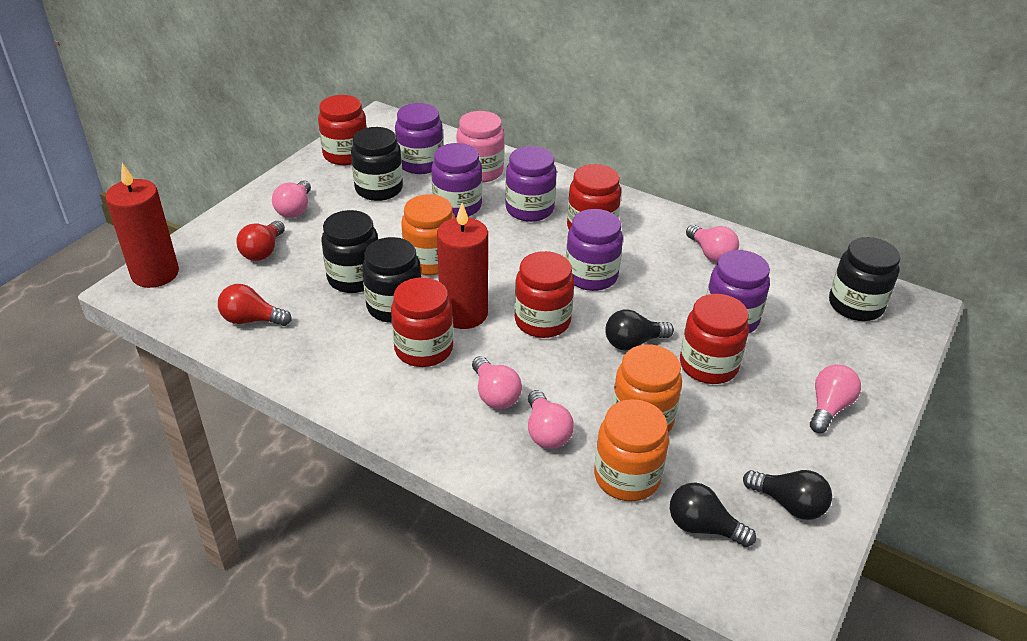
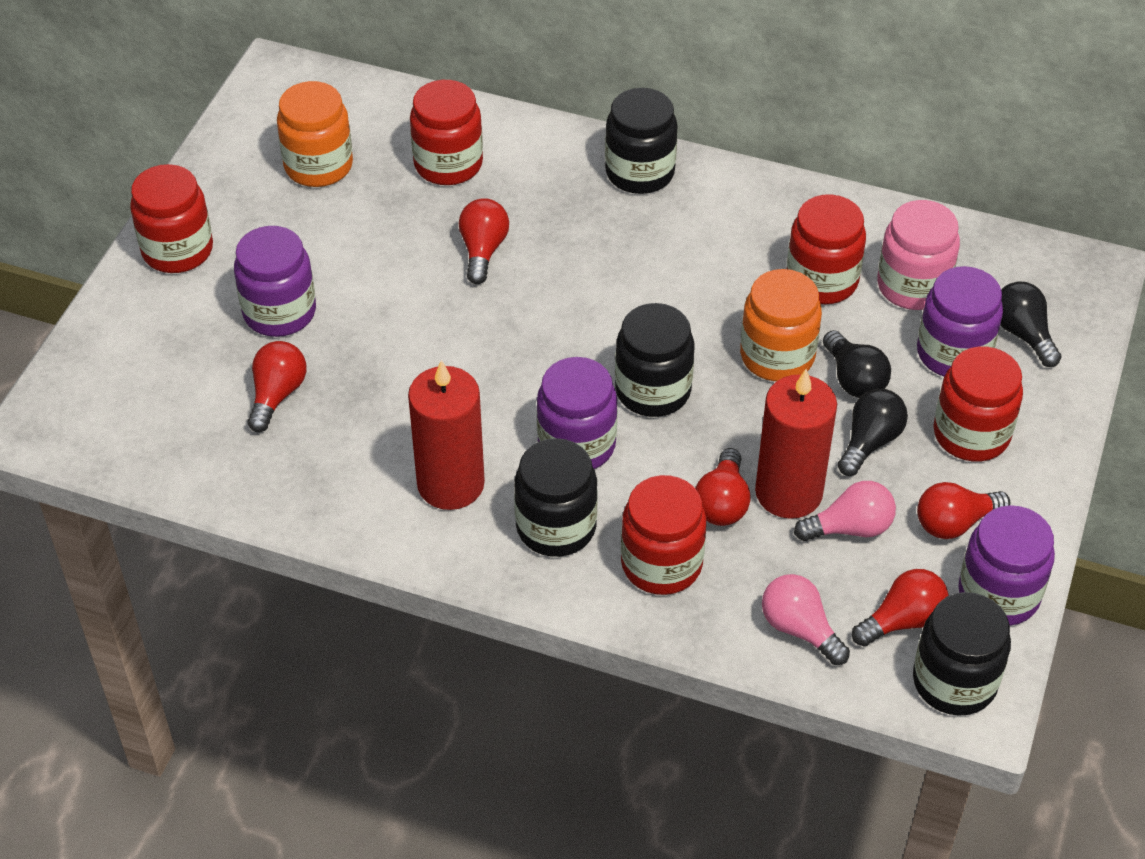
orange jar: 3 -> 2
pink light bulb: 5 -> 2
purple jar: 5 -> 4
red light bulb: 2 -> 5

